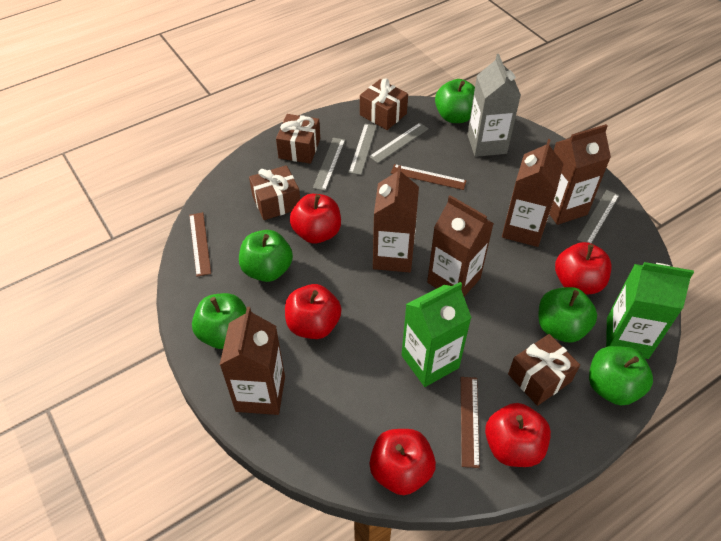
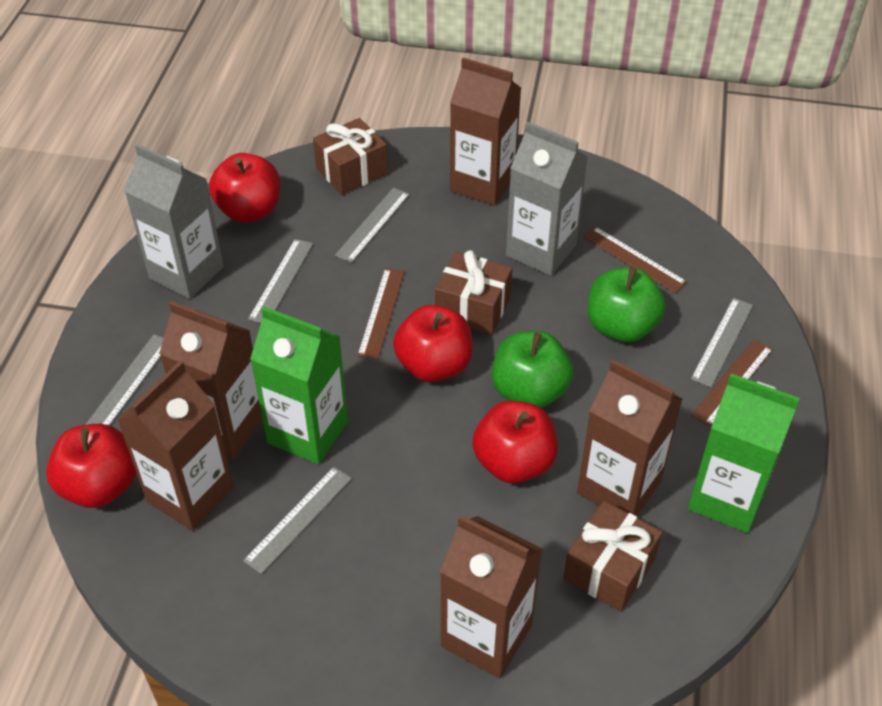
brown gift: 4 -> 3
green apple: 5 -> 2
grey carton: 1 -> 2
grey ruler: 4 -> 5
red apple: 5 -> 4

